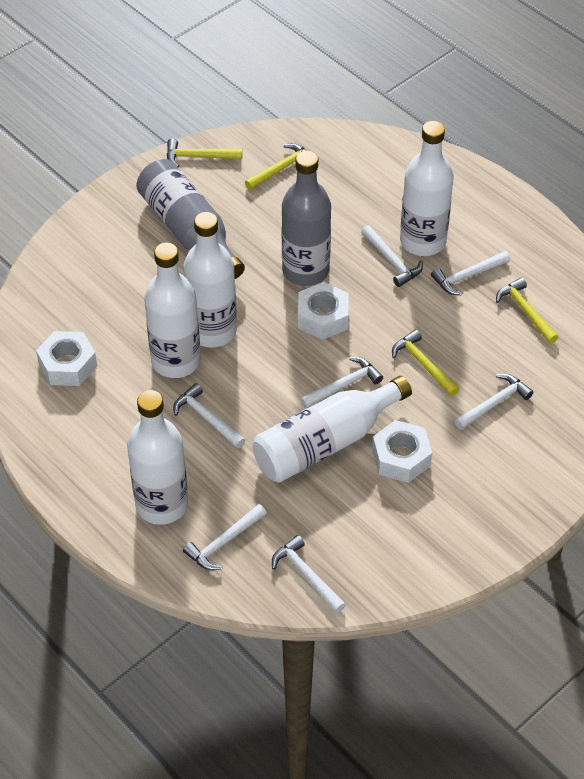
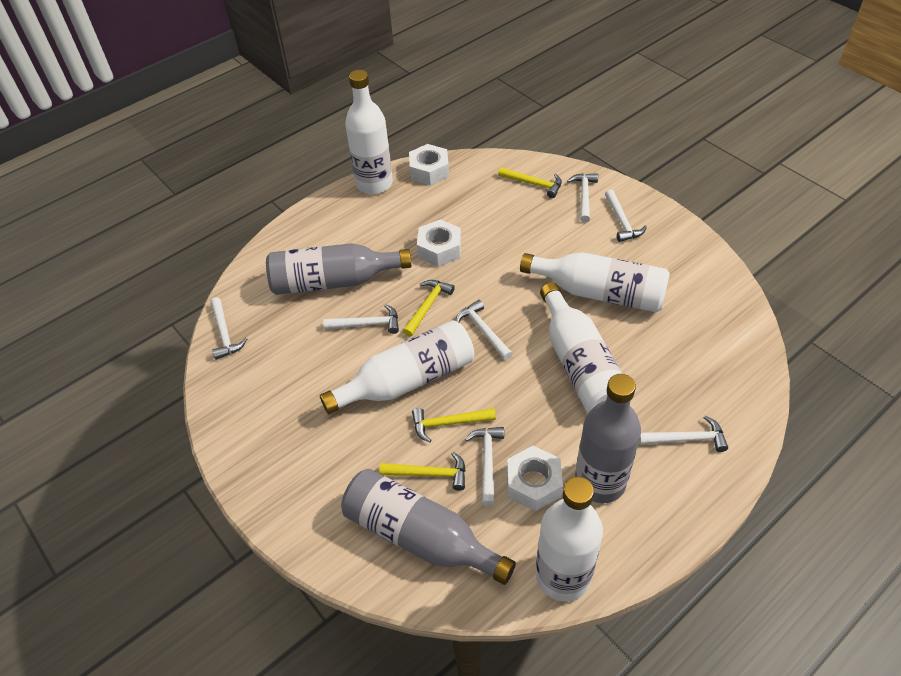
grey bottle: 2 -> 3

